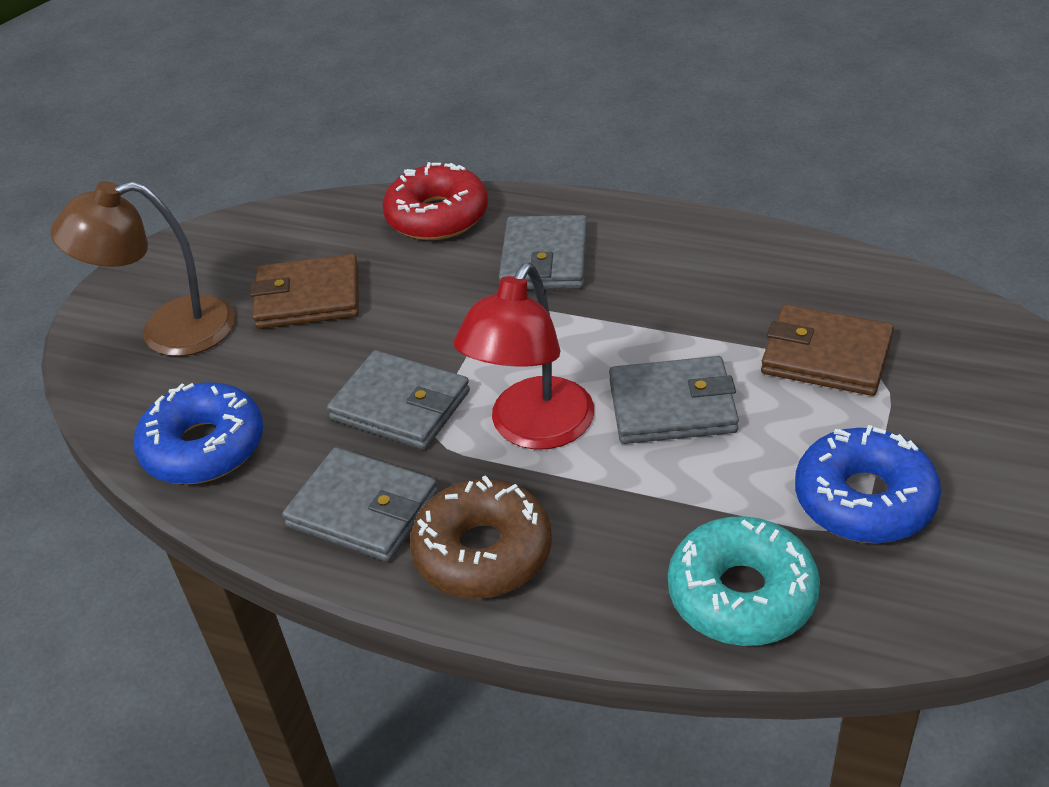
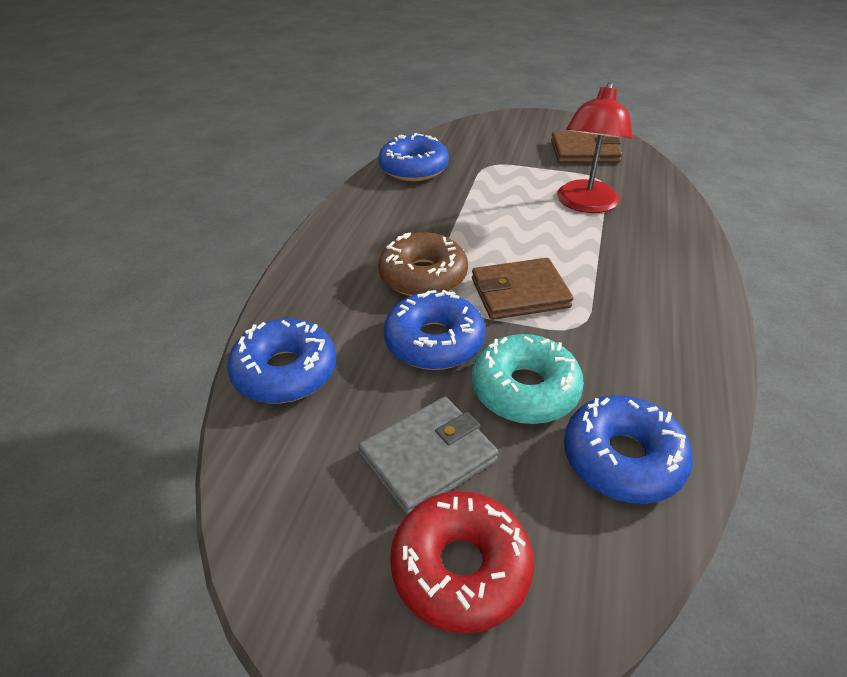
blue donut: 2 -> 4
brown lamp: 1 -> 0
grey wallet: 4 -> 1

